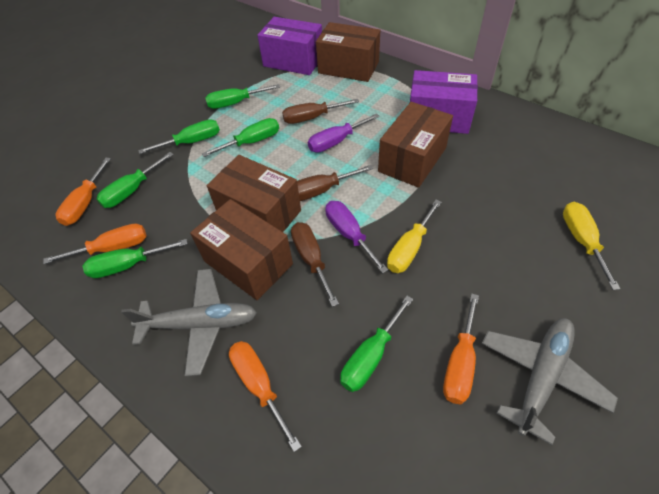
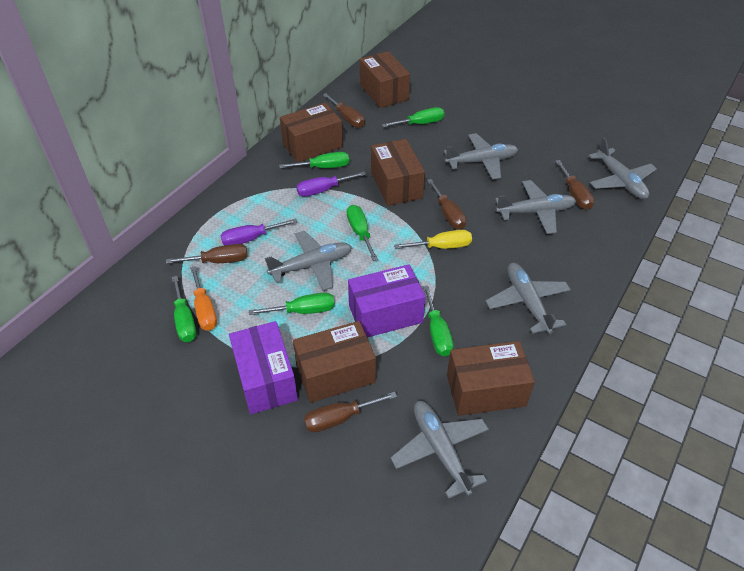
brown box: 4 -> 5
brown screwdriver: 3 -> 5
grey plane: 2 -> 6
orange screwdriver: 4 -> 1
yellow screwdriver: 2 -> 1

